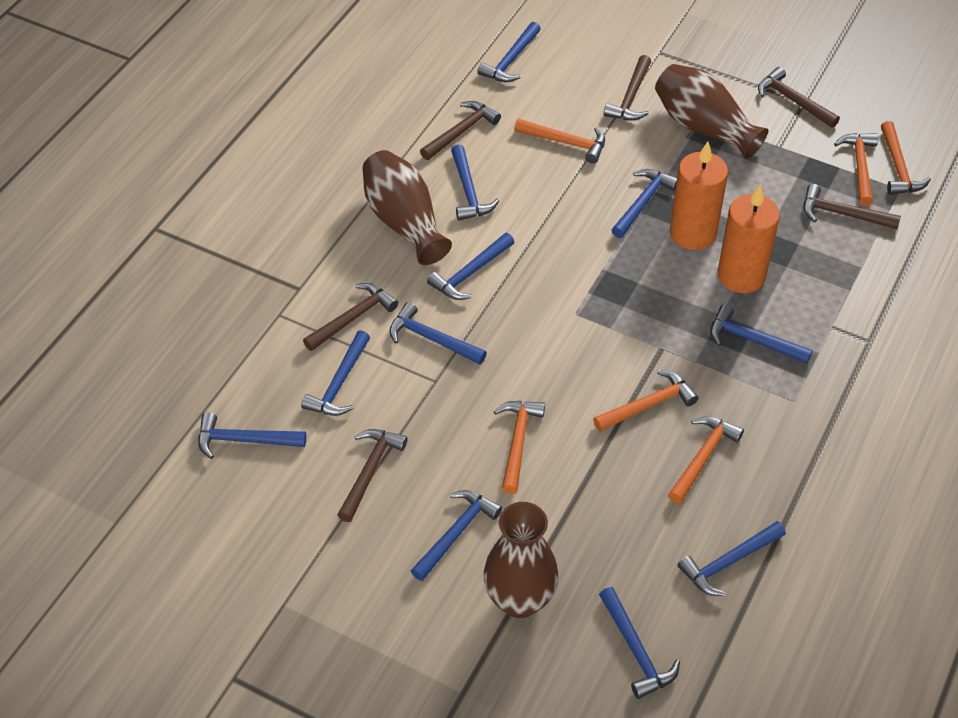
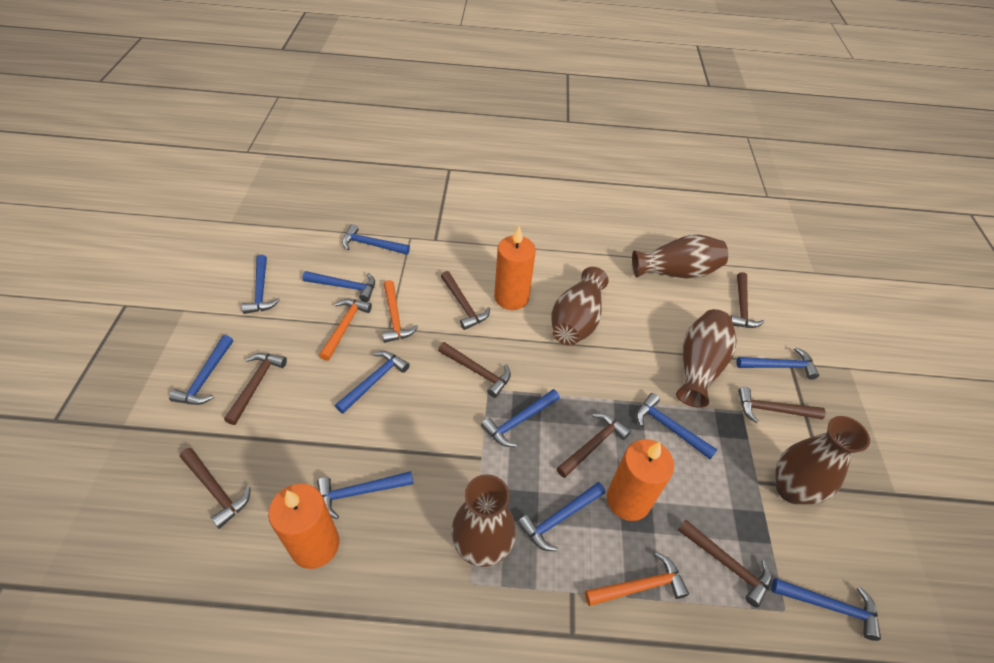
brown hammer: 6 -> 8
brown vase: 3 -> 5
orange candle: 2 -> 3
orange hammer: 6 -> 3

